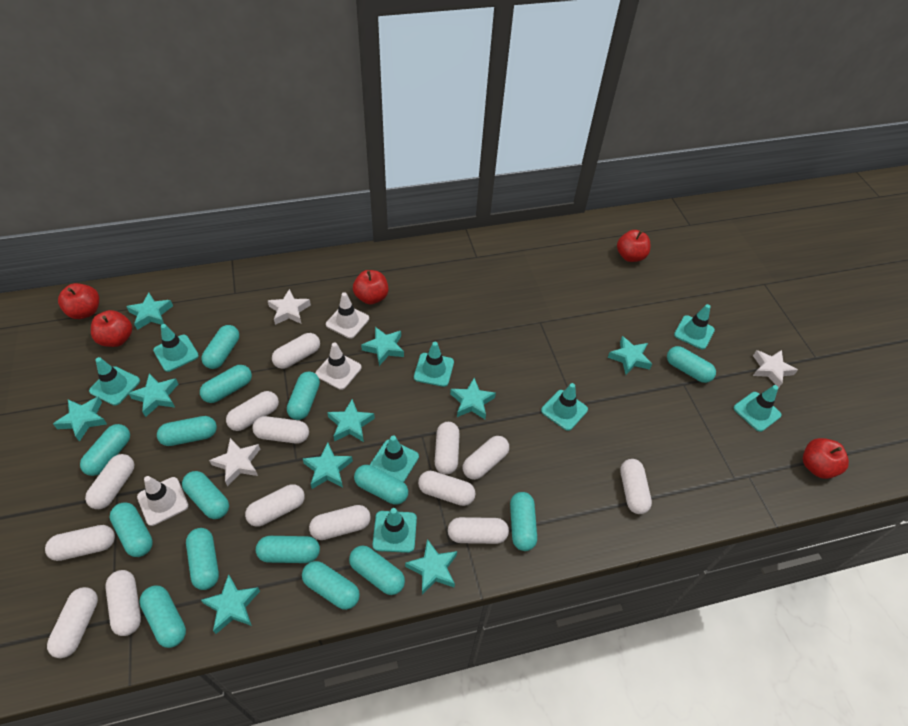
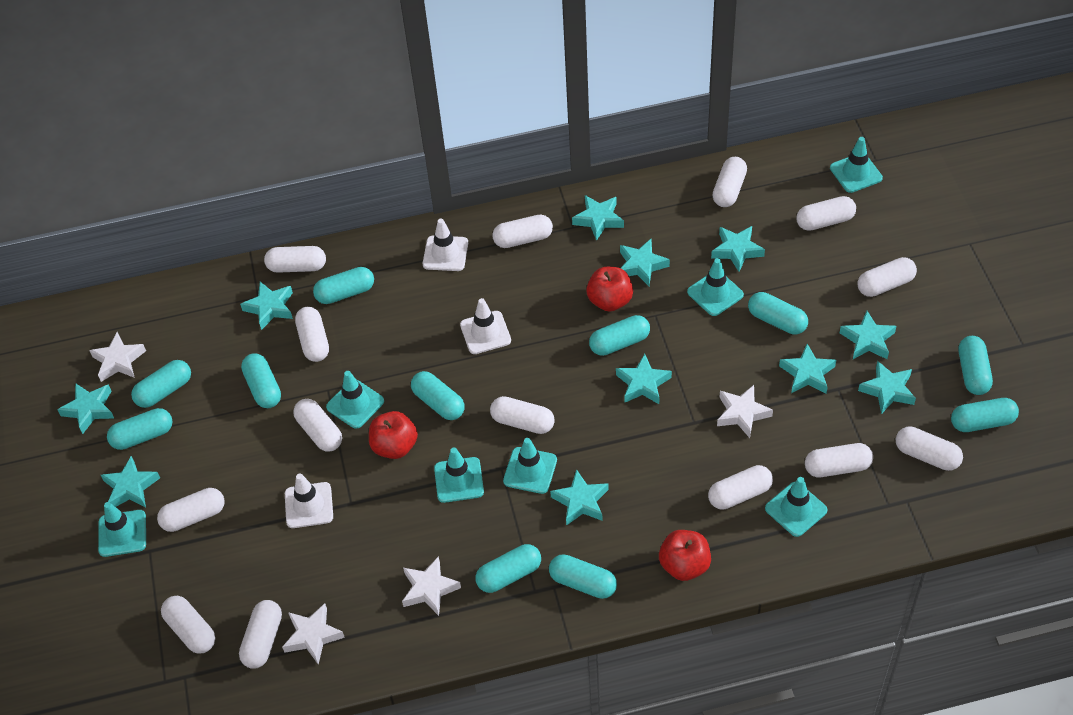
red apple: 5 -> 3
turquoise capsule: 15 -> 11
turquoise star: 10 -> 11
turquoise traffic cone: 8 -> 7
white star: 3 -> 4

